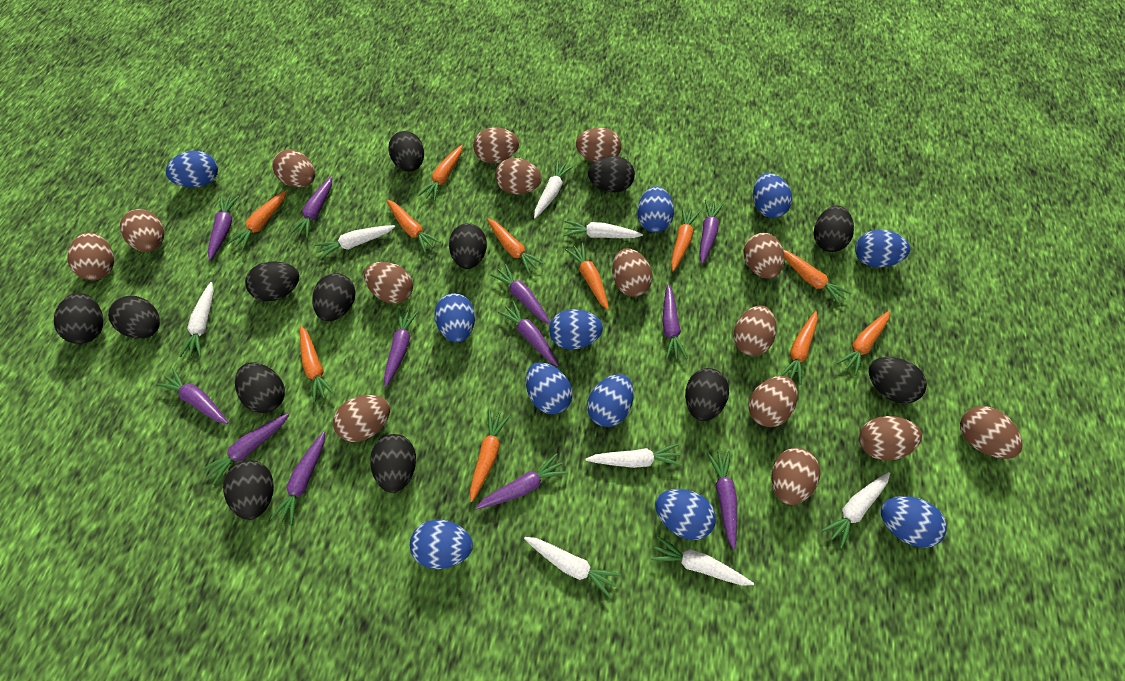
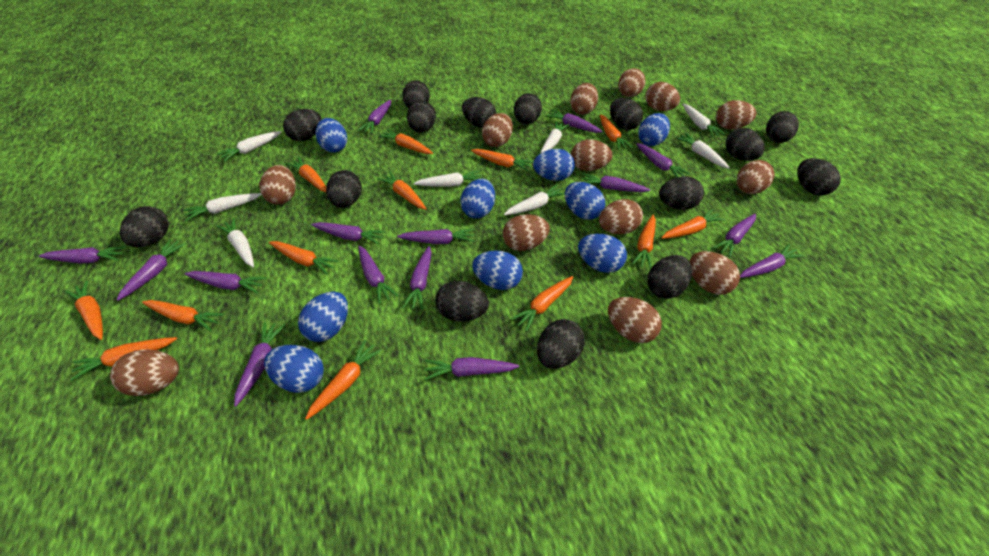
black egg: 13 -> 15
blue egg: 11 -> 9
brown egg: 15 -> 13
orange carrot: 11 -> 13
purple carrot: 12 -> 15

